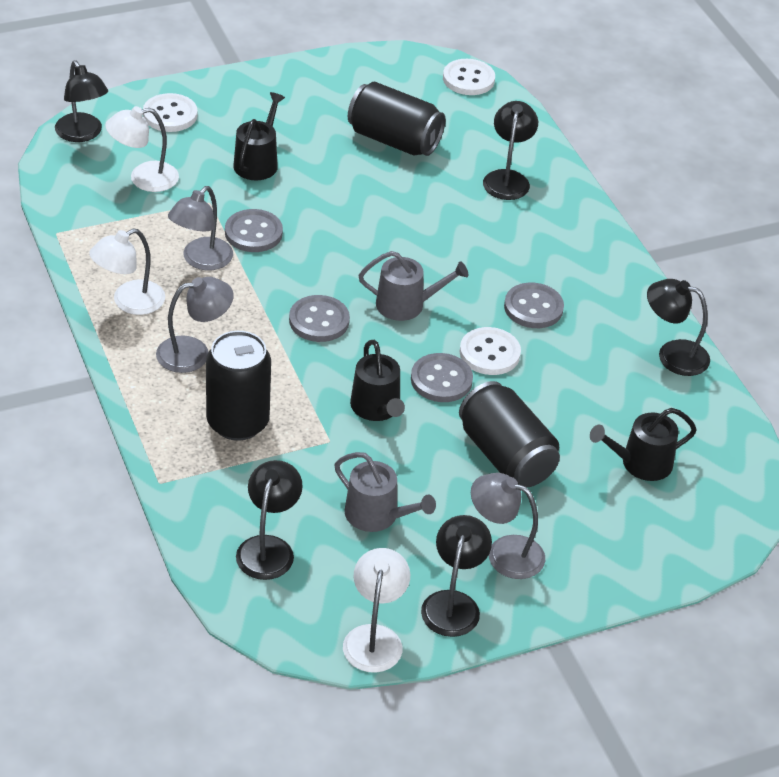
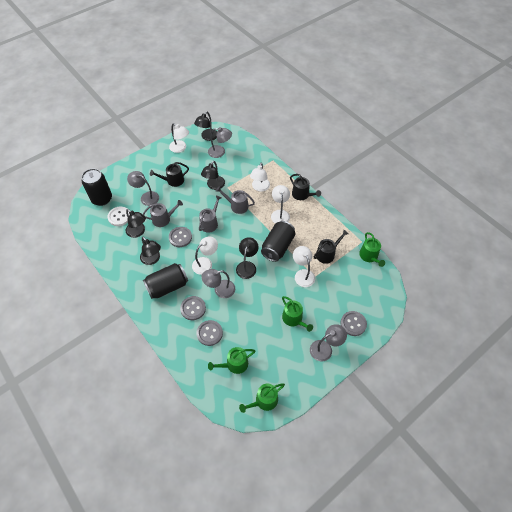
green watering can: 0 -> 4
grey lamp: 3 -> 4
grey watering can: 2 -> 3
white button: 3 -> 1
white lamp: 3 -> 5

